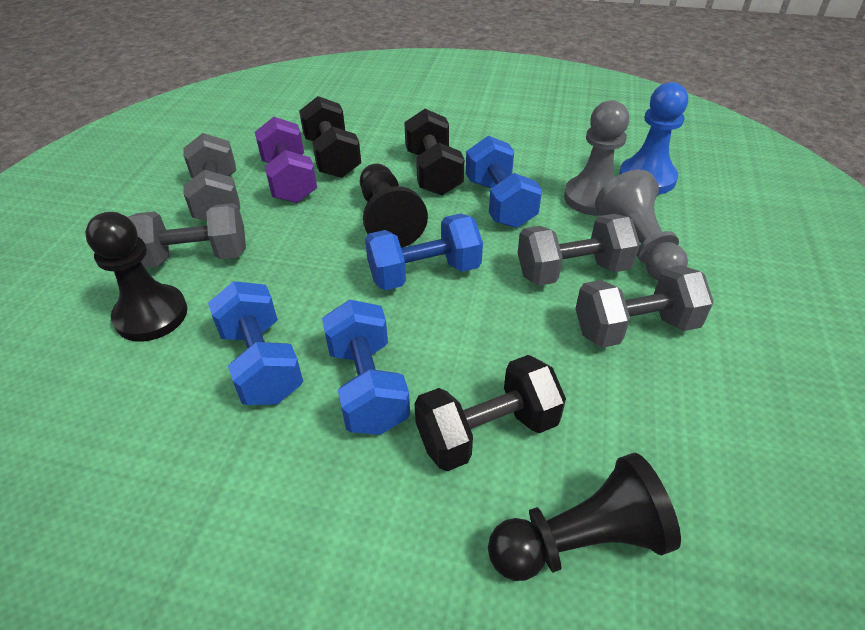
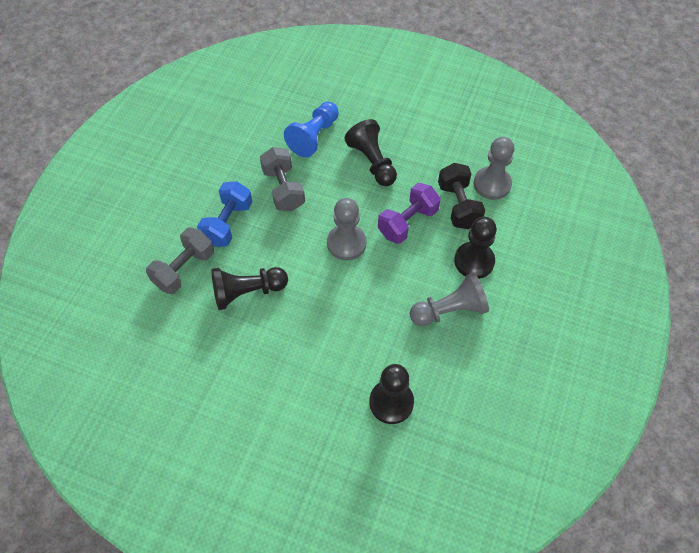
black dumbbell: 3 -> 1
black pawn: 3 -> 4
blue dumbbell: 4 -> 1
grey dumbbell: 4 -> 2
grey pawn: 2 -> 3

